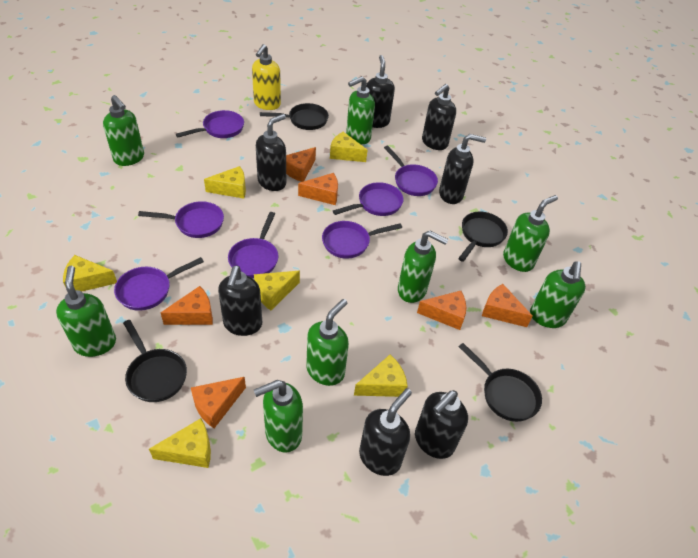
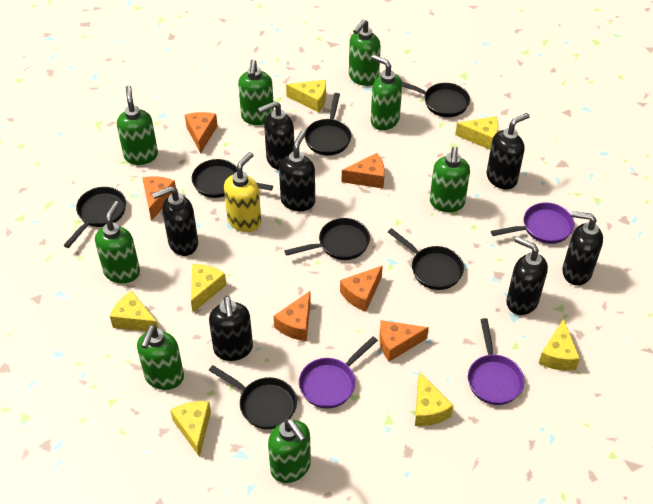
black pan: 4 -> 7
purple pan: 7 -> 3
yellow cheese: 6 -> 7

